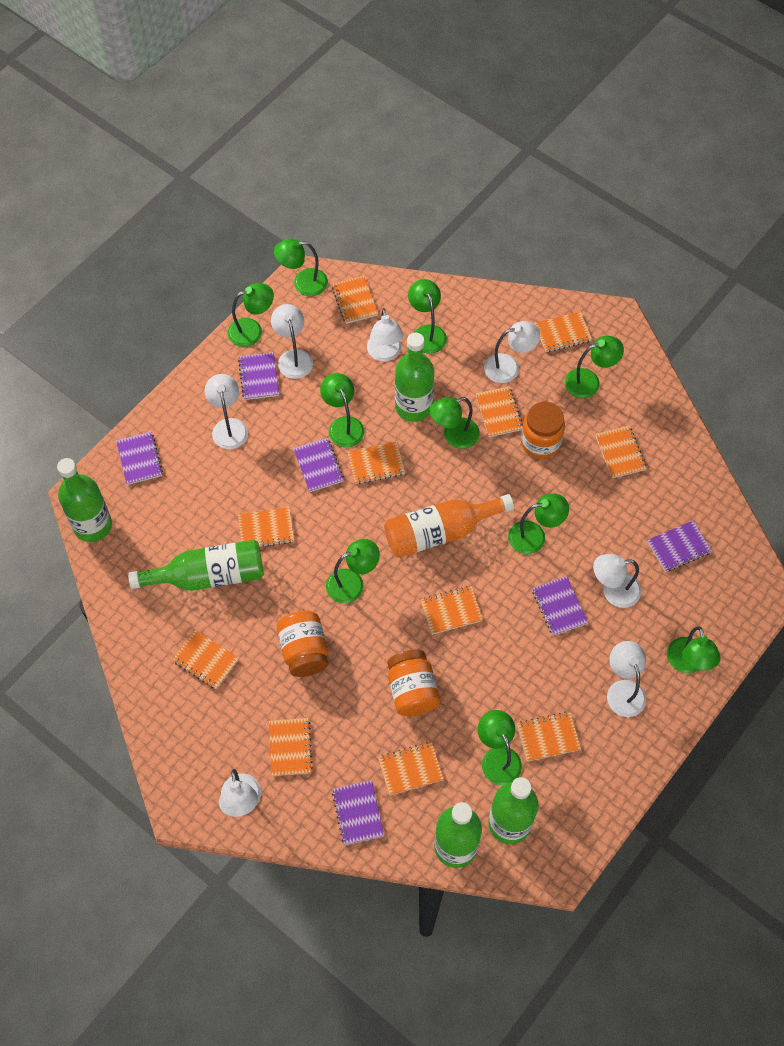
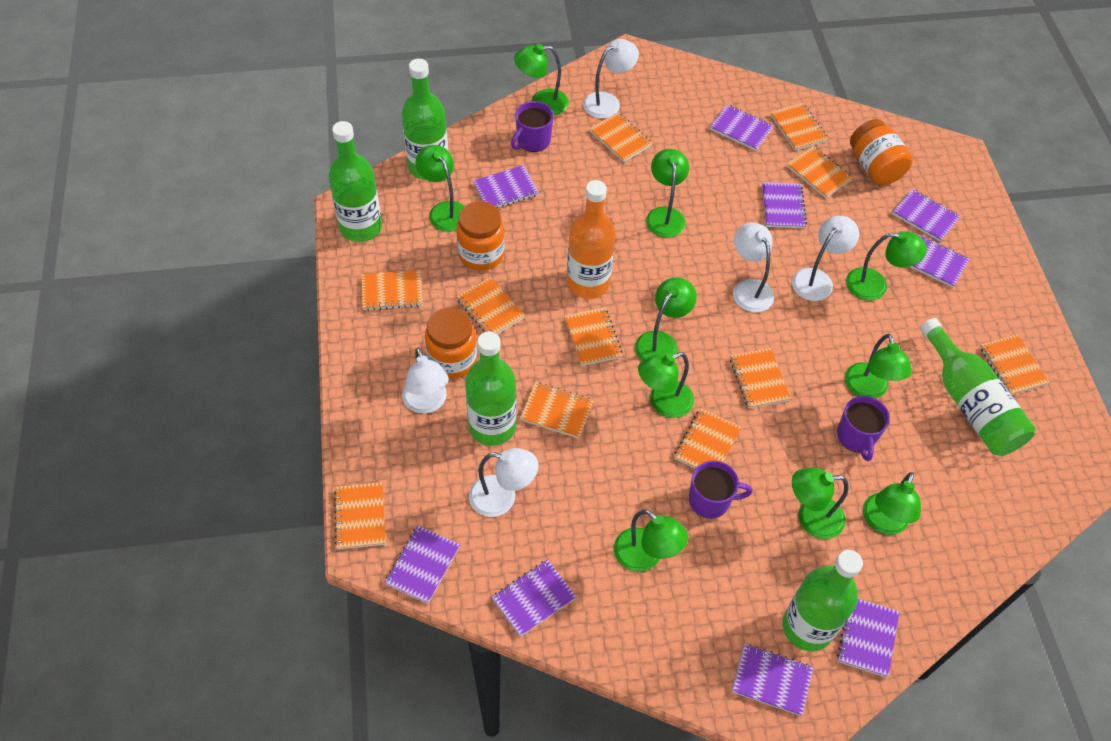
purple mug: 0 -> 3
purple notebook: 6 -> 9
white lamp: 7 -> 5

